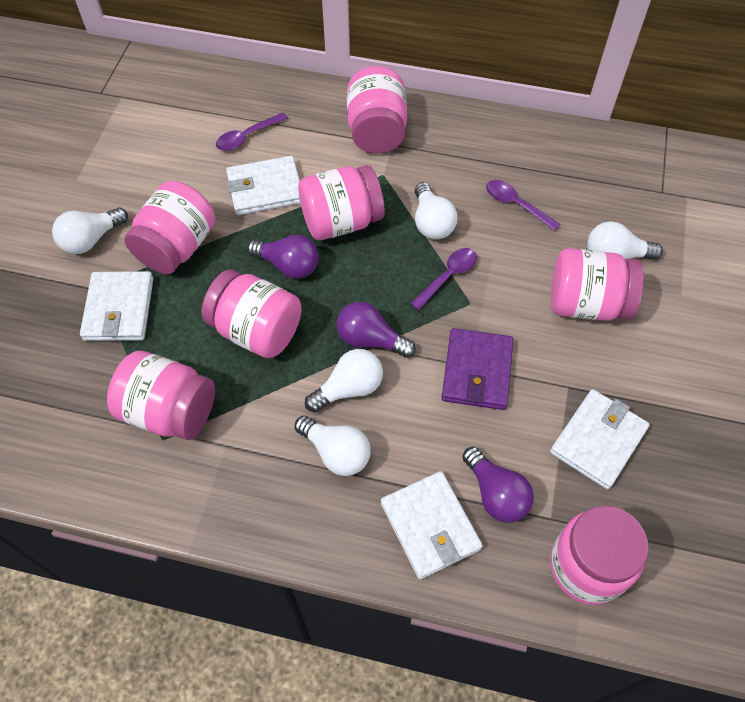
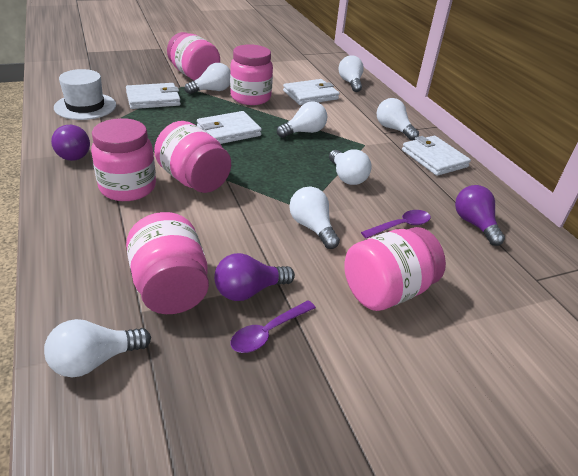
pink jar: 7 -> 6
purple spoon: 3 -> 2
purple wallet: 1 -> 0
white hat: 0 -> 1
white light bulb: 5 -> 7

